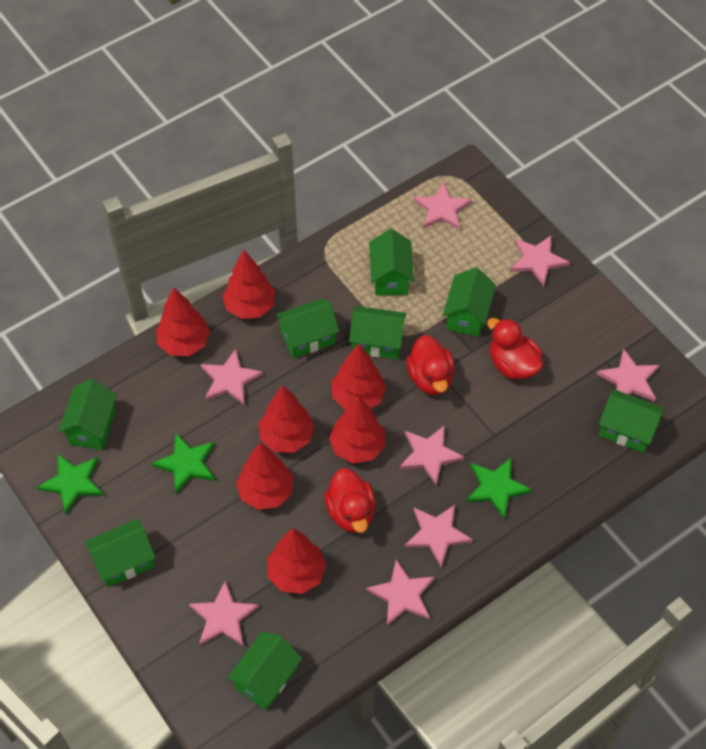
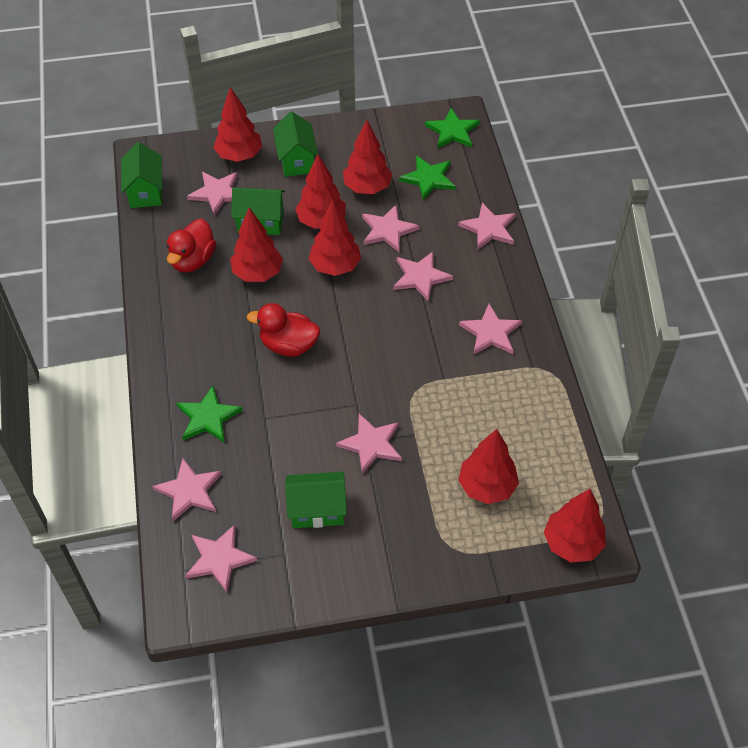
green house: 8 -> 4
red duck: 3 -> 2

